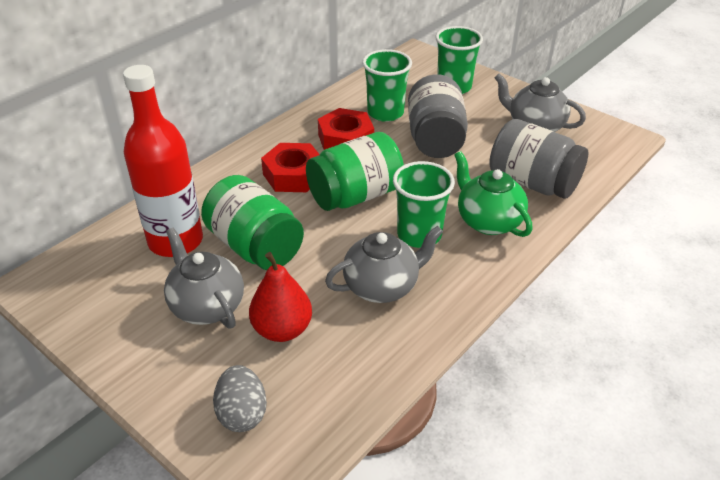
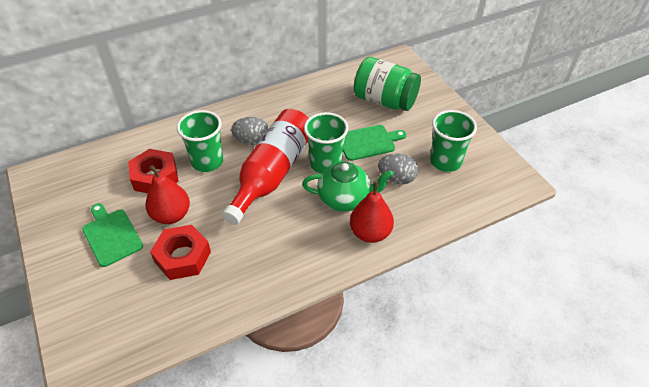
green cutting board: 0 -> 2
green jar: 2 -> 1
grey egg: 1 -> 2
grey jar: 2 -> 0
grey teapot: 3 -> 0
red pear: 1 -> 2

